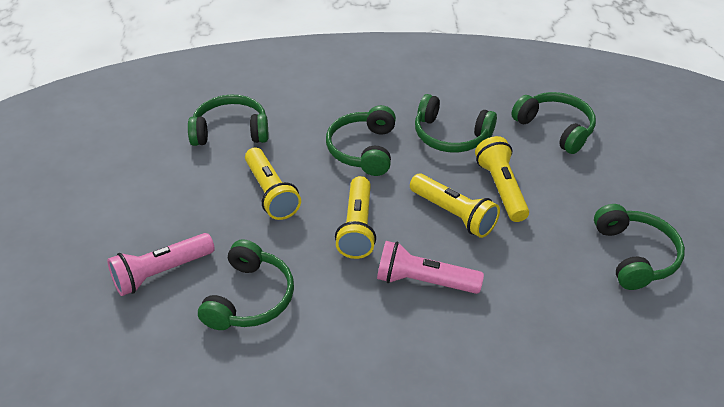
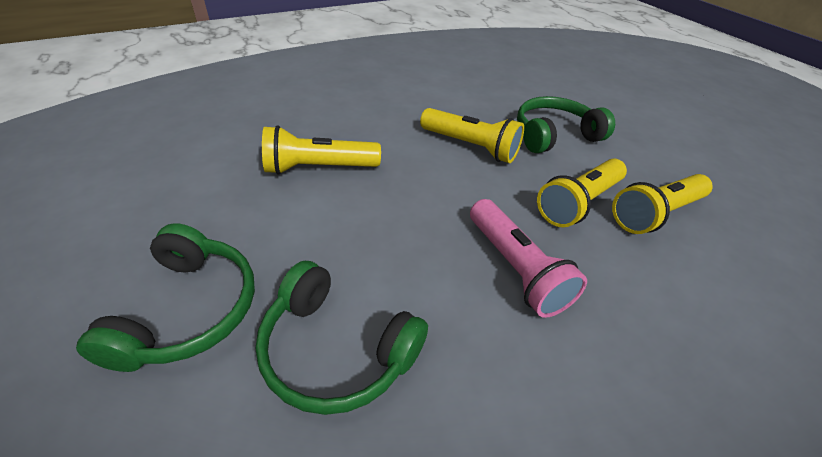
green headphones: 6 -> 3
pink flashlight: 2 -> 1

